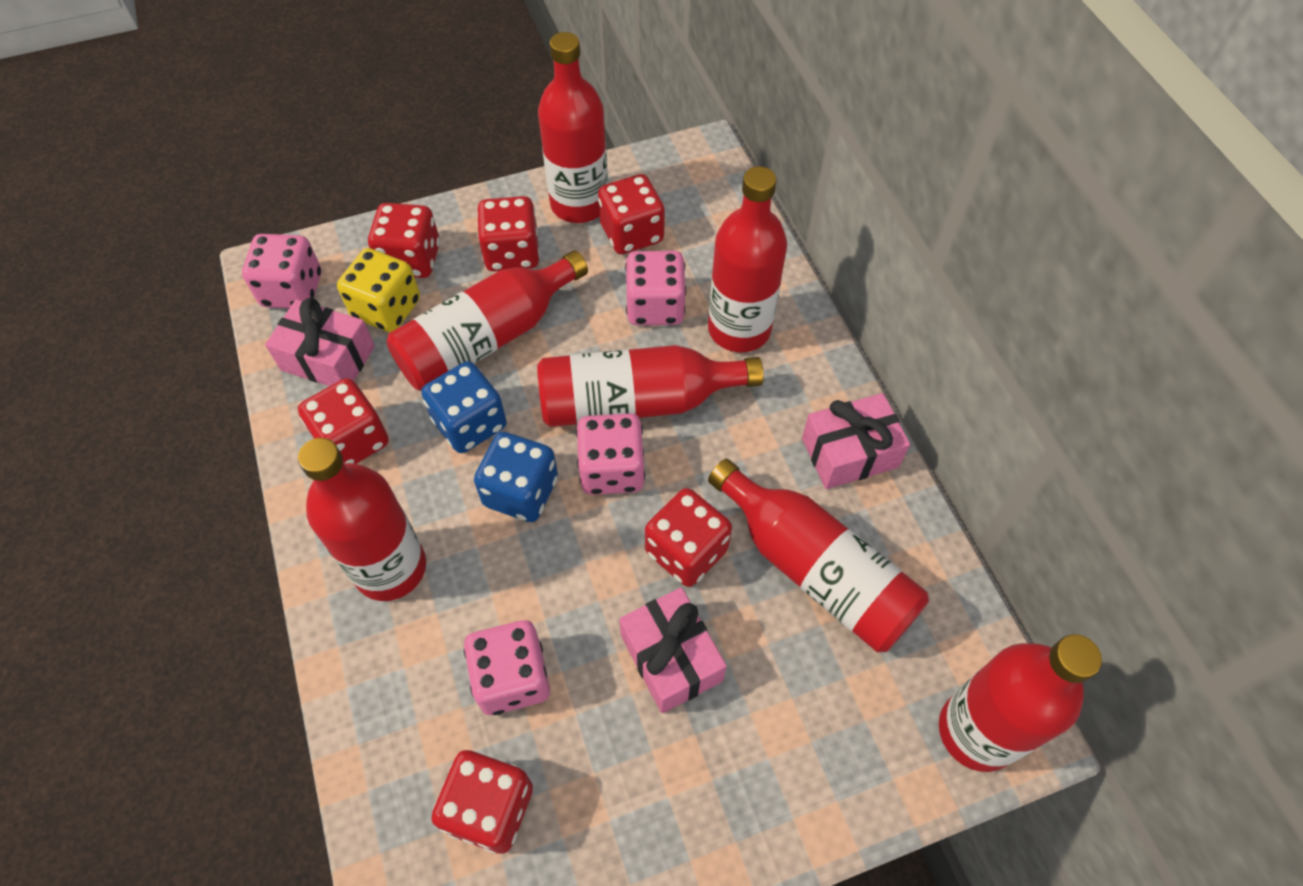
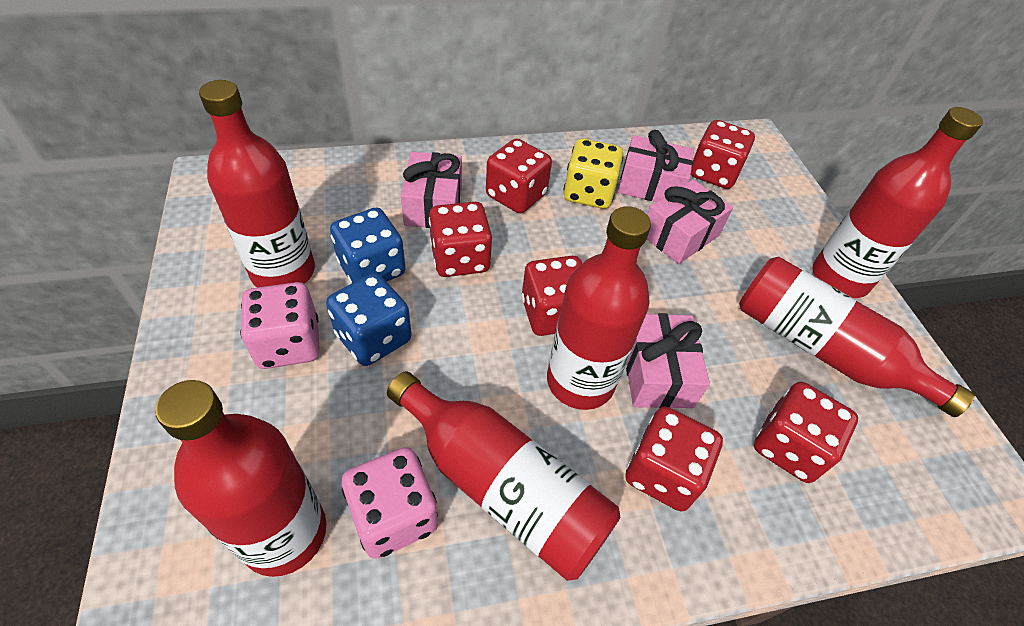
pink dice: 4 -> 2
pink gift: 3 -> 4
red bottle: 7 -> 6

